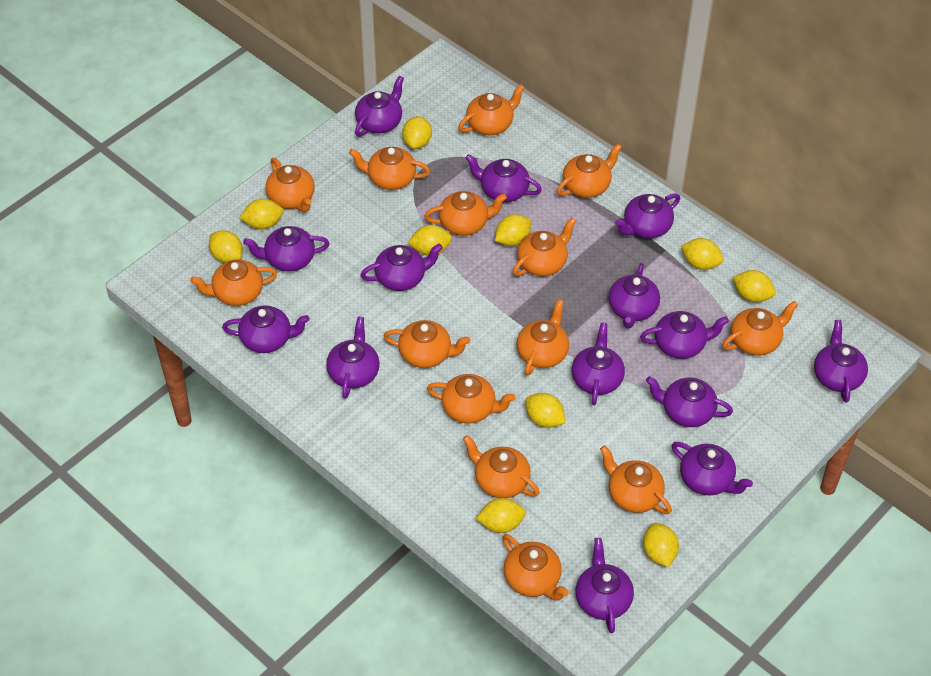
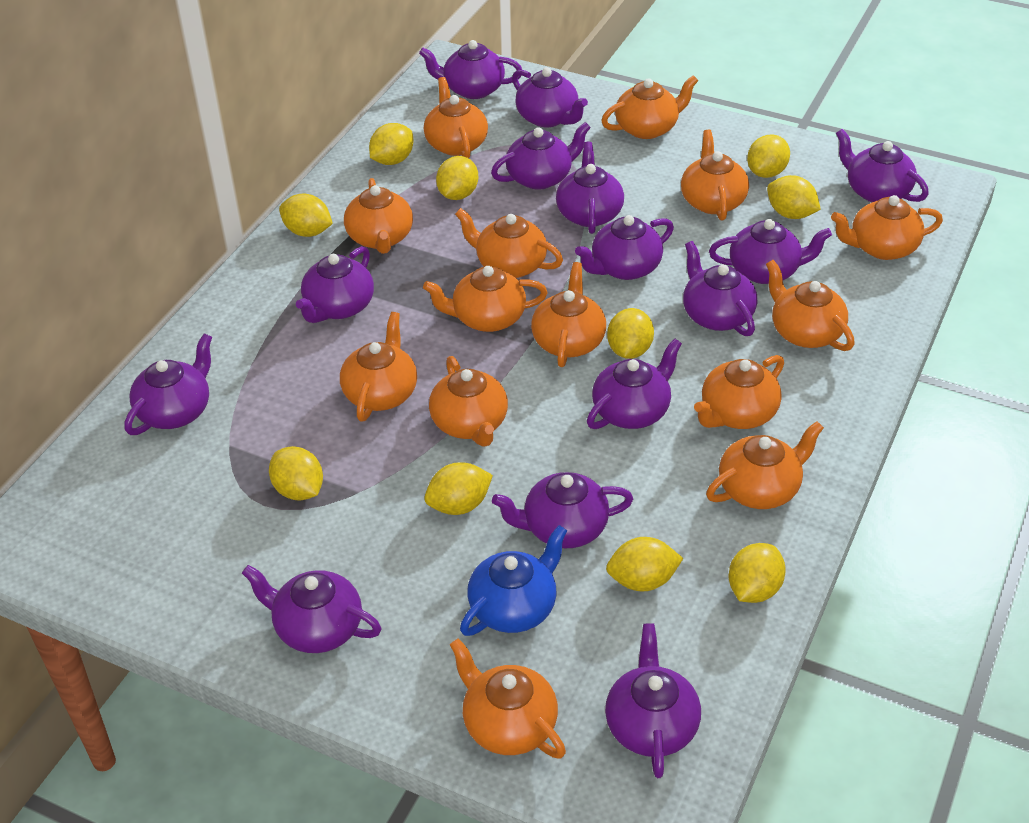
blue teapot: 0 -> 1

